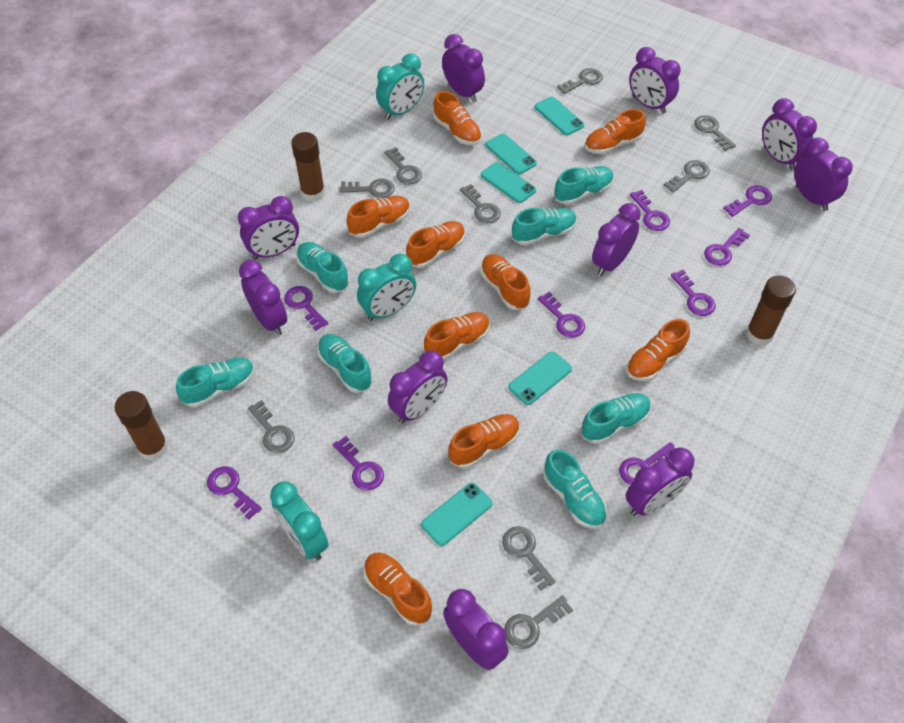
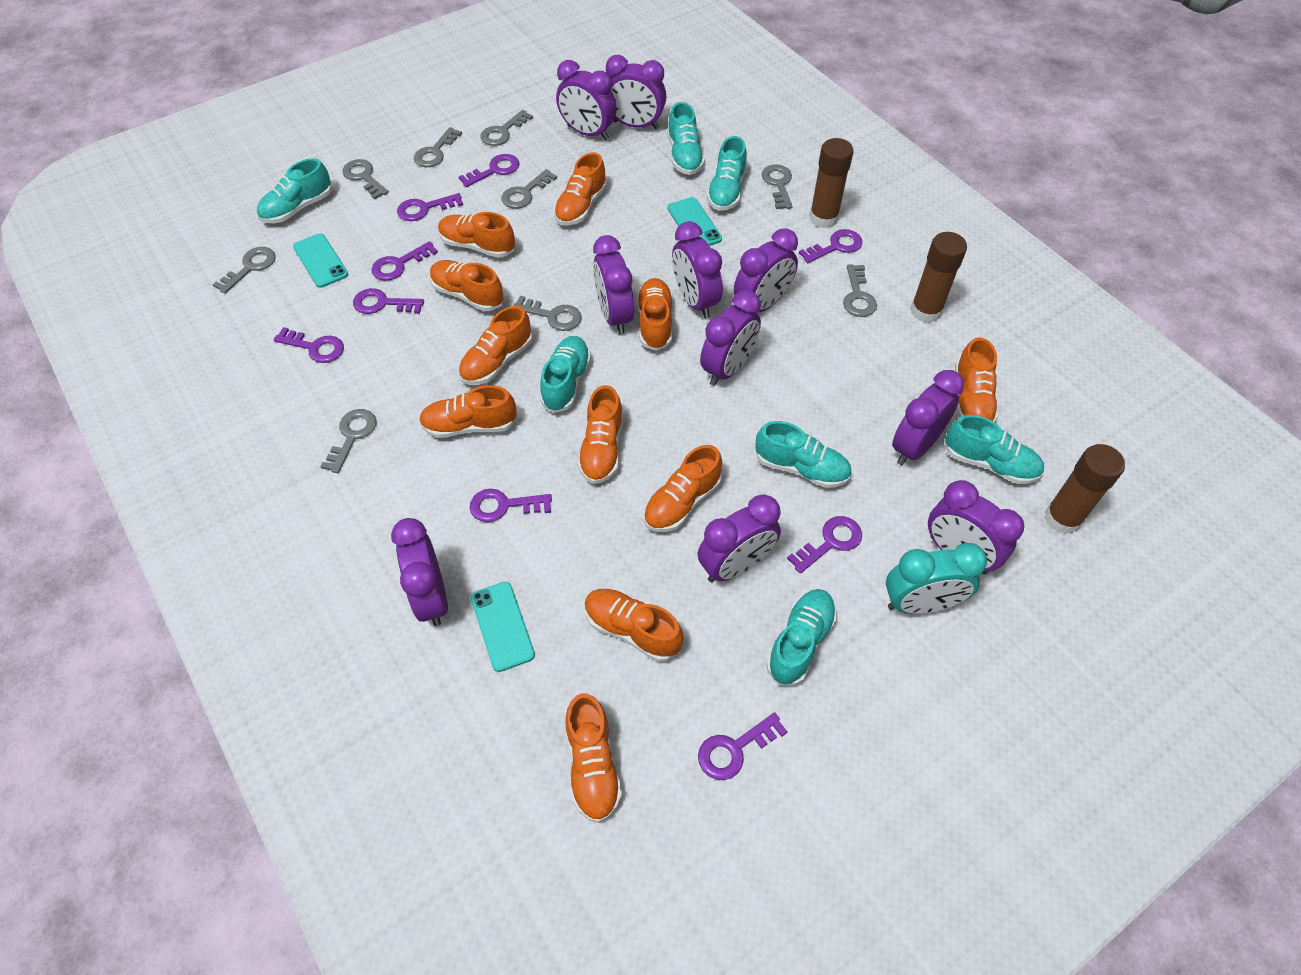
orange shoe: 9 -> 11
turquoise clock: 3 -> 1
turquoise phone: 5 -> 3

